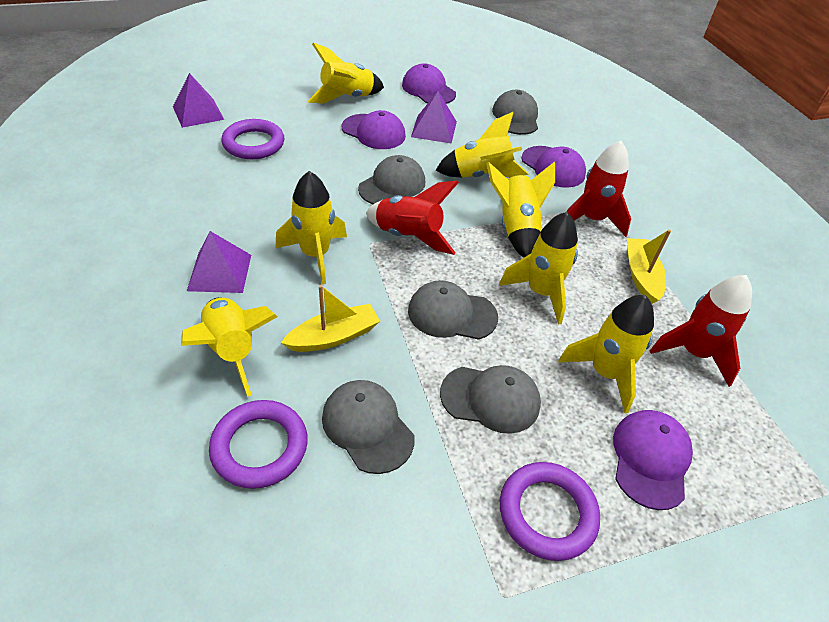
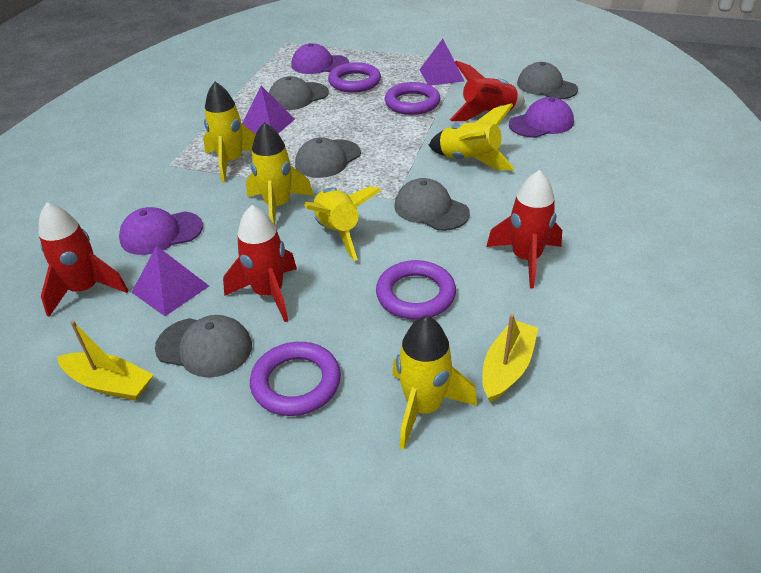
purple cap: 4 -> 3
purple ring: 3 -> 4
red rocket: 3 -> 4
yellow rocket: 7 -> 5

